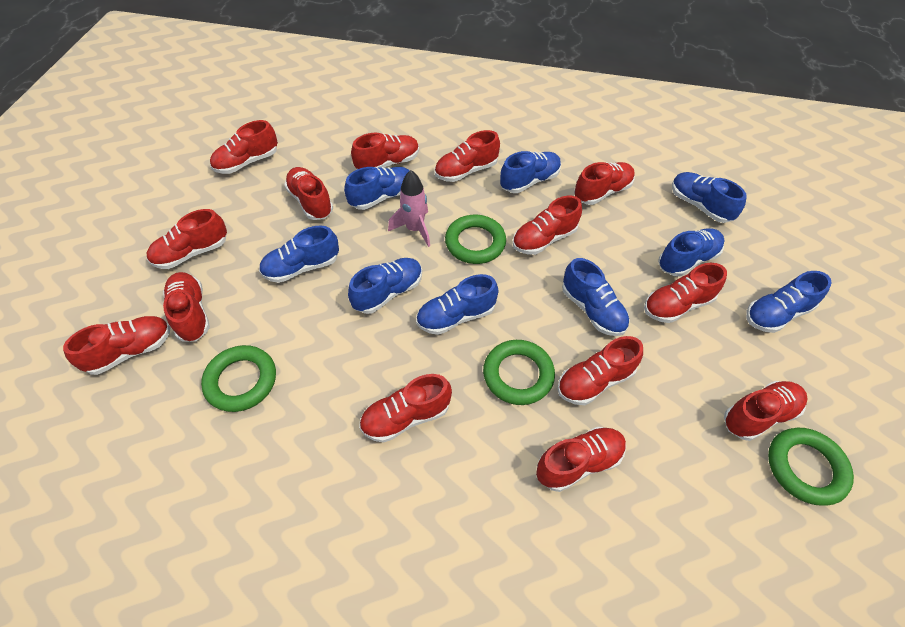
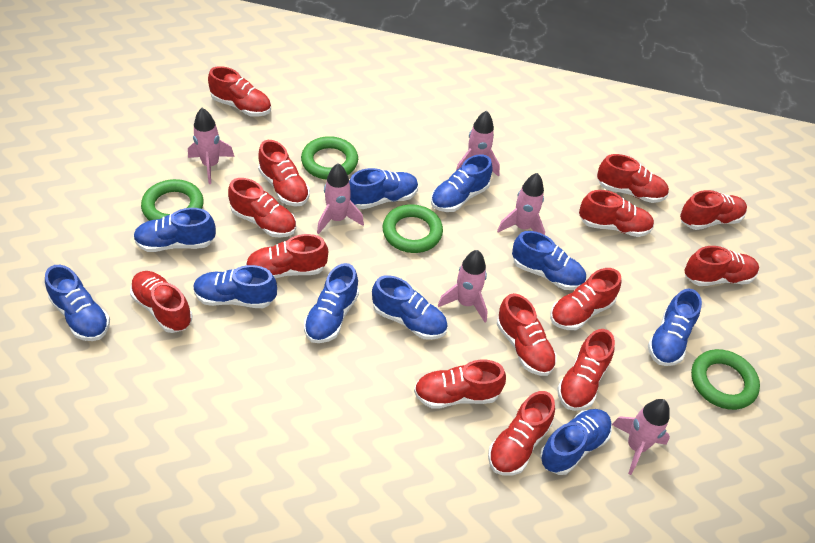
blue shoe: 9 -> 10
pink rocket: 1 -> 6

